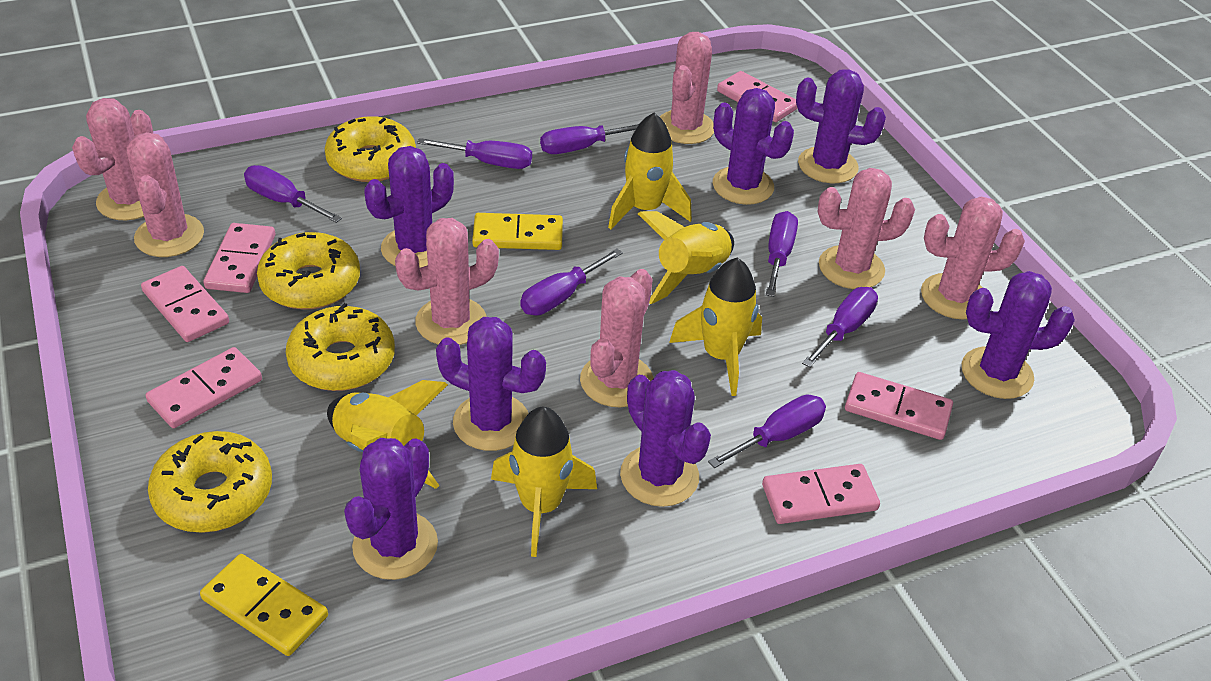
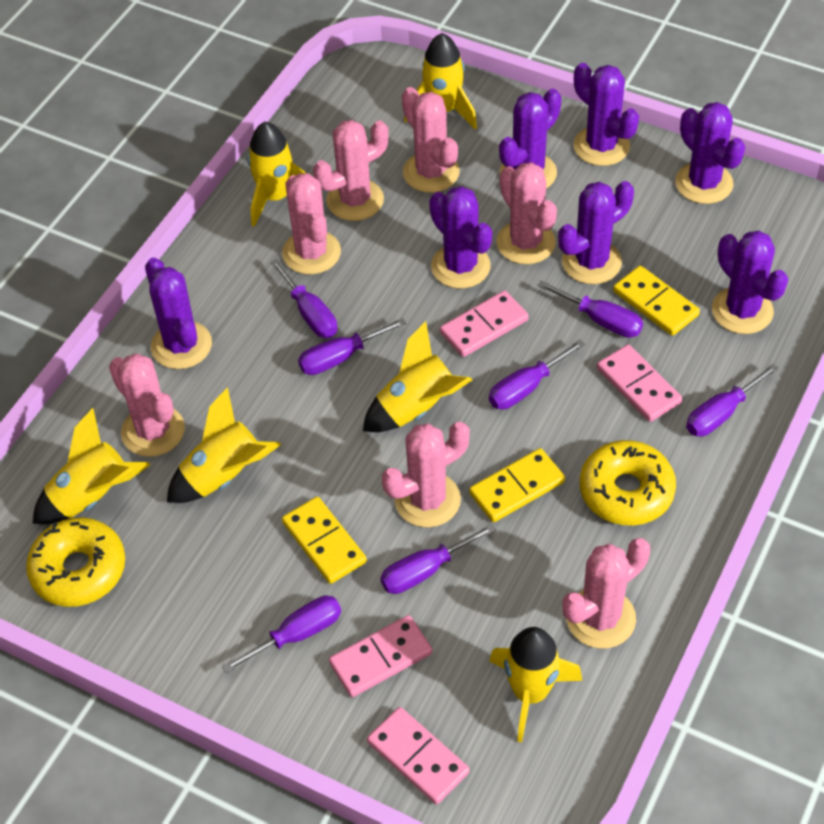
pink domino: 6 -> 4
yellow domino: 2 -> 3
yellow donut: 4 -> 2
yellow rocket: 5 -> 6

